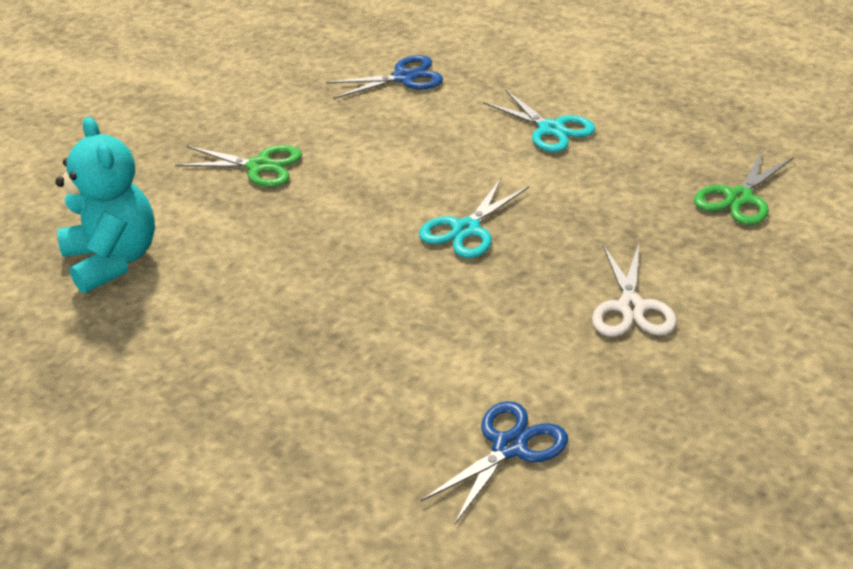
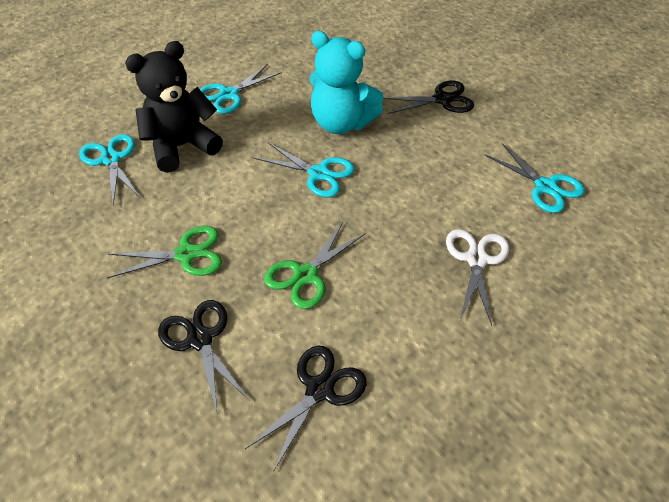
black scissors: 0 -> 3
black teddy bear: 0 -> 1
blue scissors: 2 -> 0
turquoise scissors: 2 -> 4

